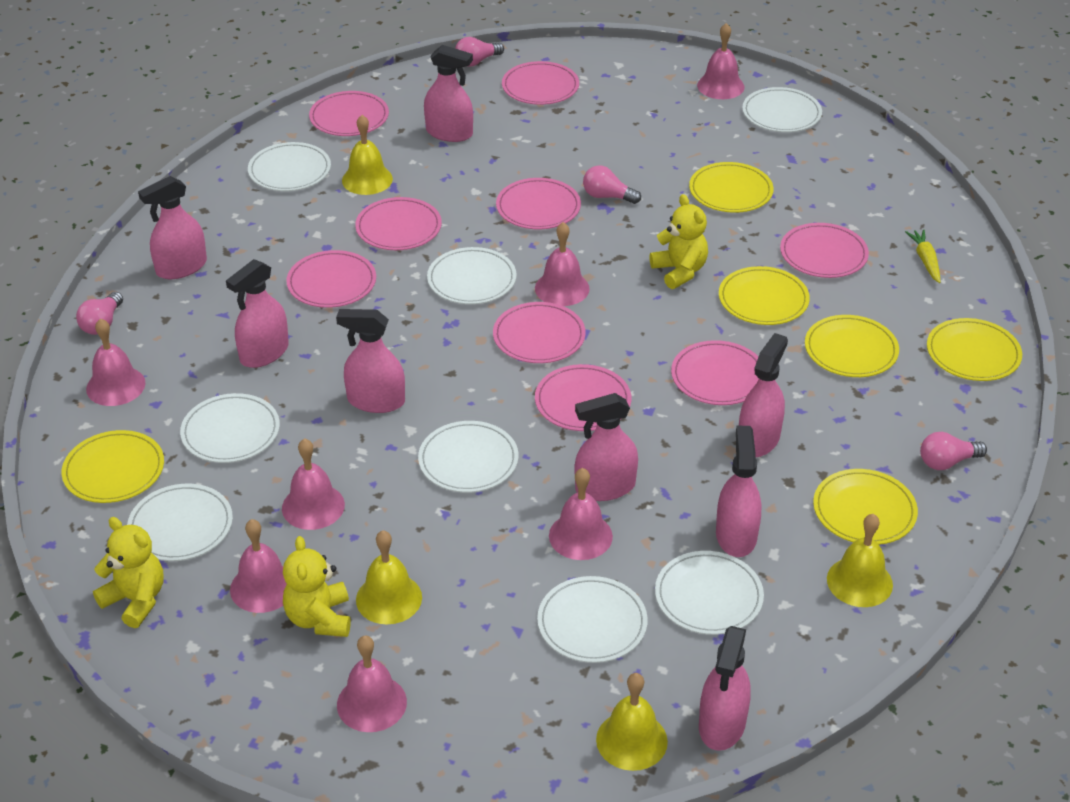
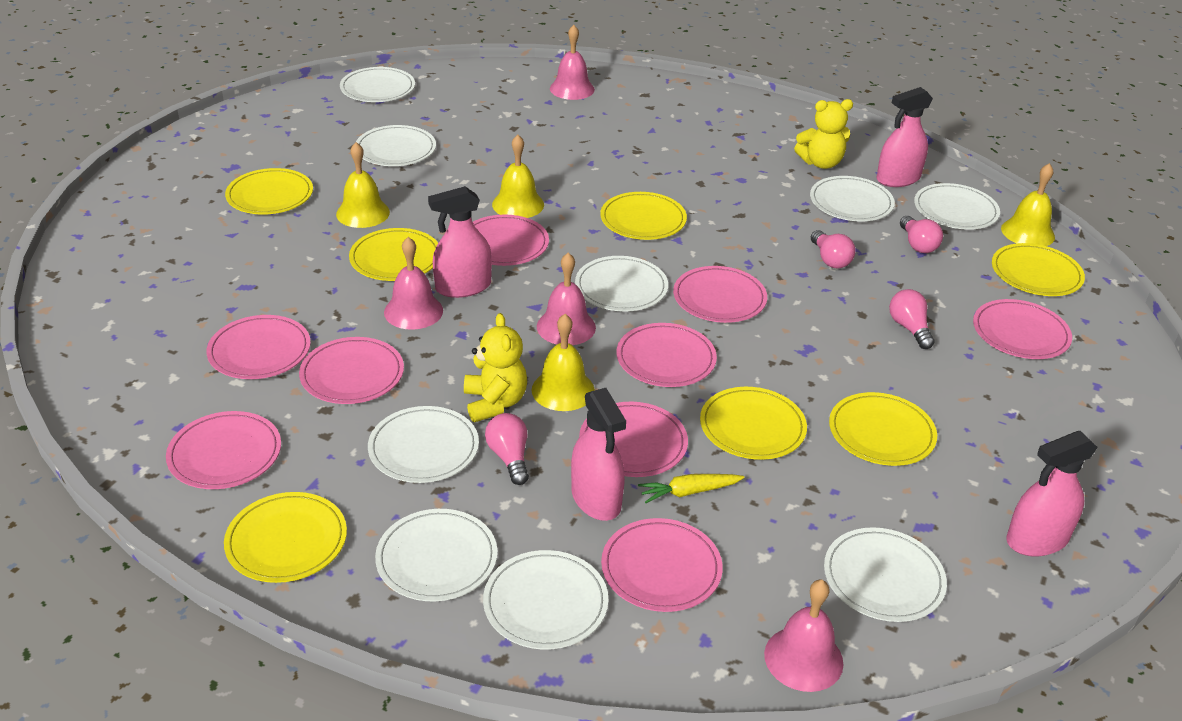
pink bell: 7 -> 4
pink spray bottle: 8 -> 4
white plate: 8 -> 9
yellow plate: 6 -> 7
yellow teddy bear: 3 -> 2

